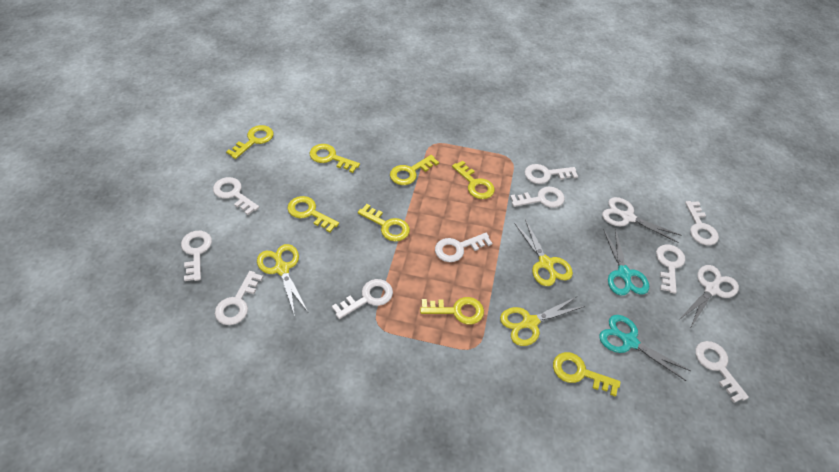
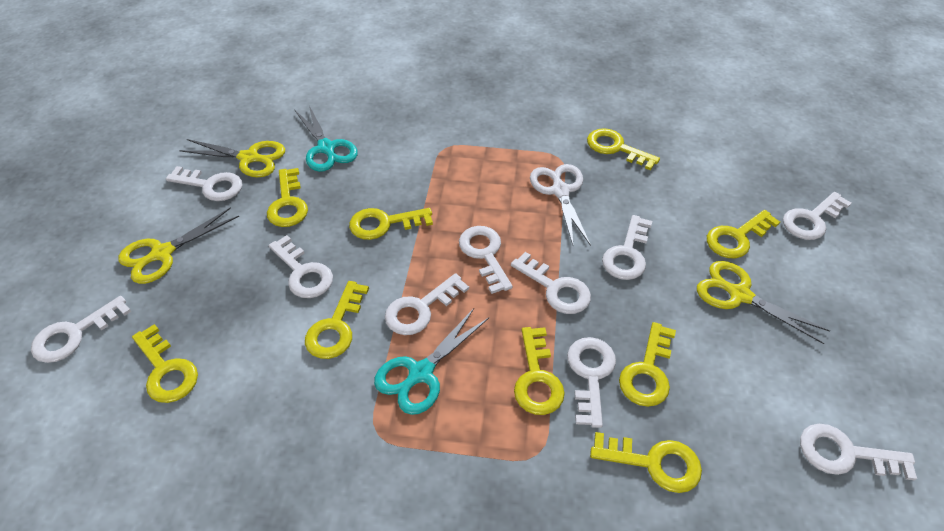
white scissors: 2 -> 1
yellow key: 8 -> 9

